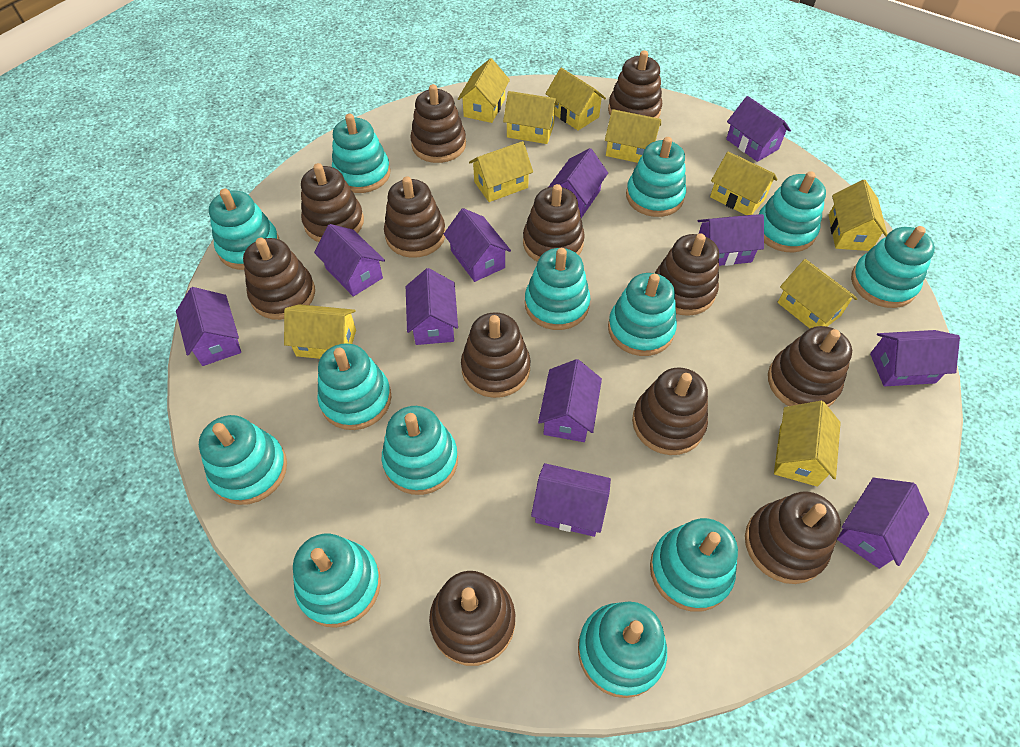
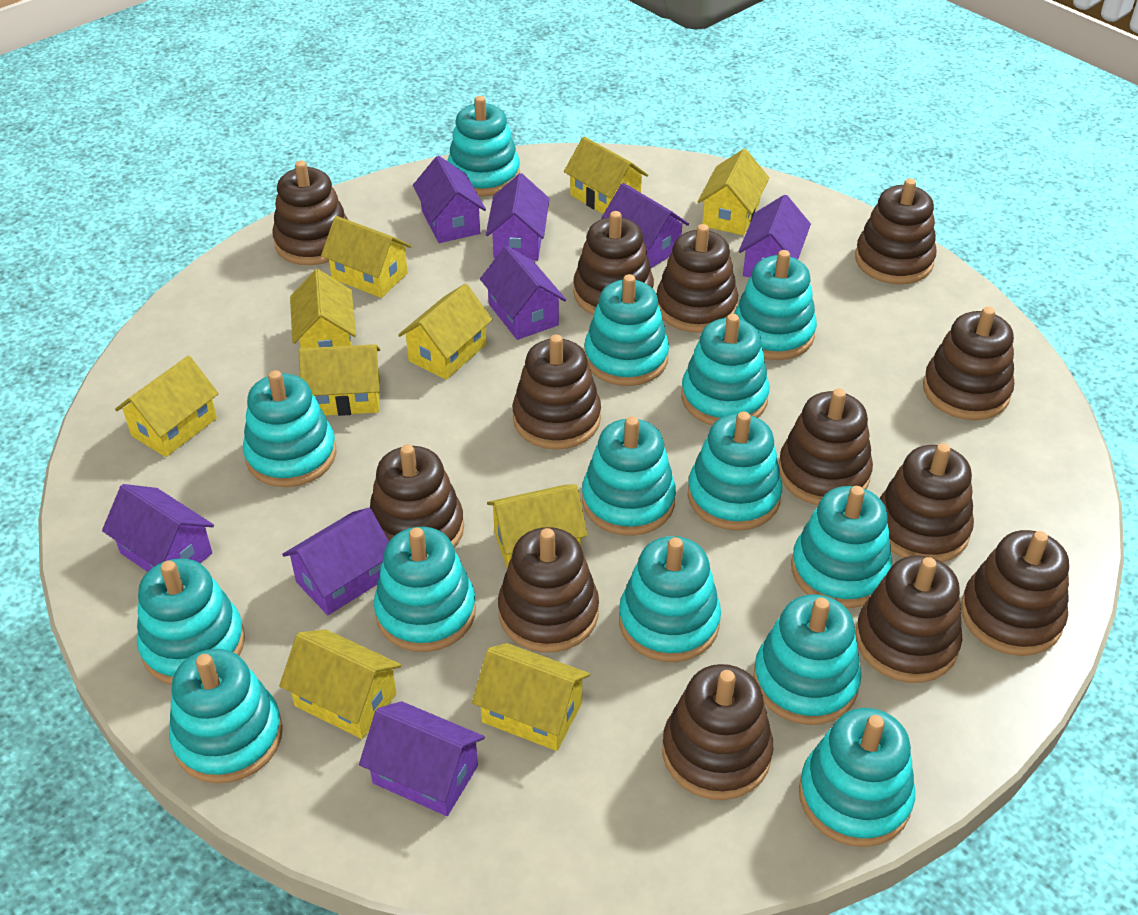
brown stacking toy: 12 -> 13
purple house: 11 -> 8
turquoise stacking toy: 13 -> 14

